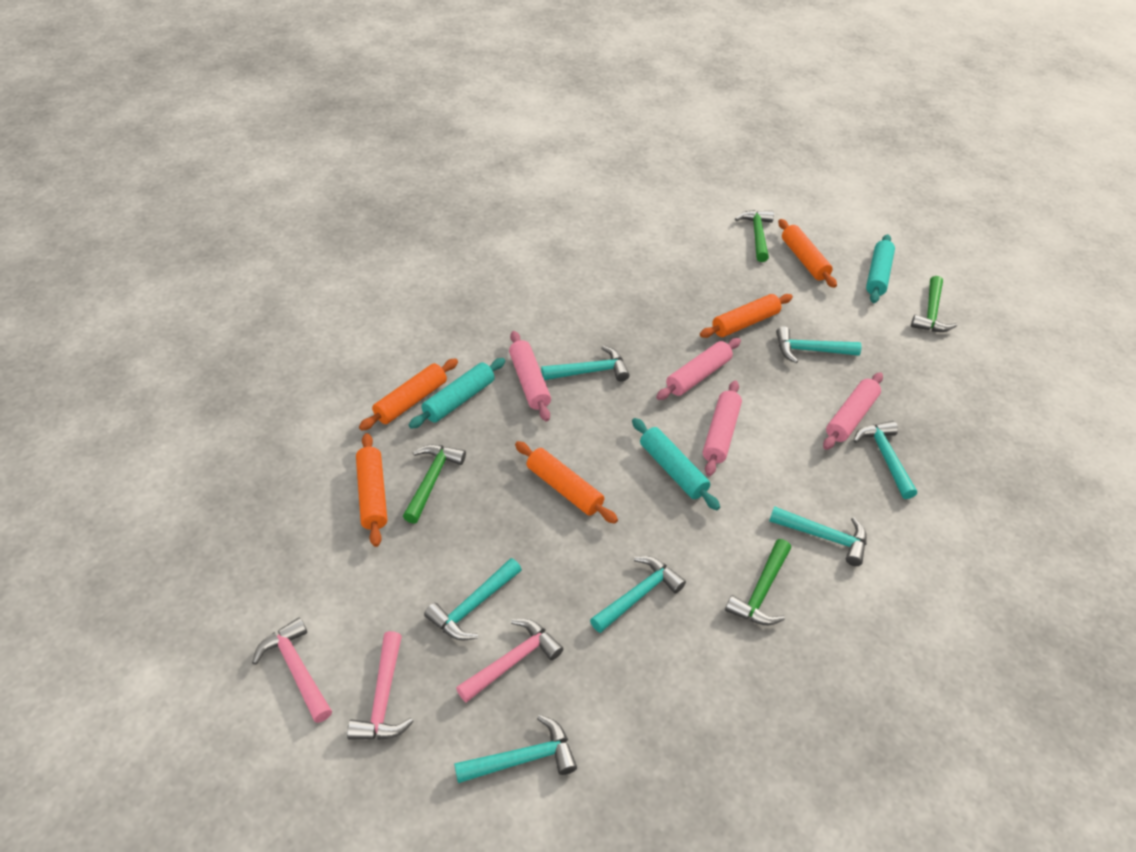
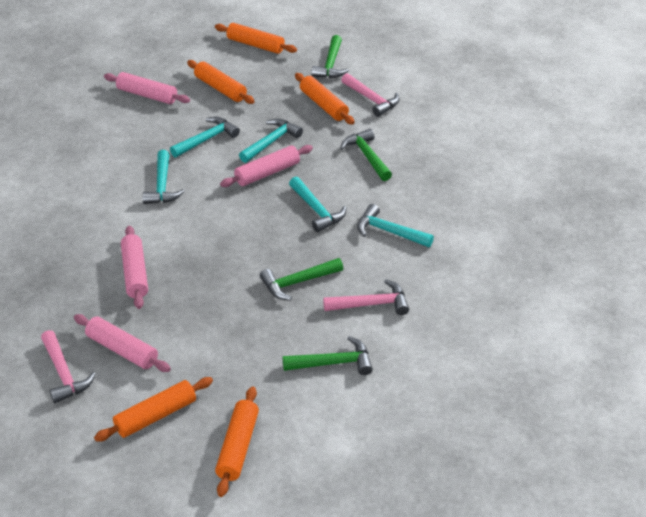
turquoise hammer: 7 -> 5
turquoise rolling pin: 3 -> 0

